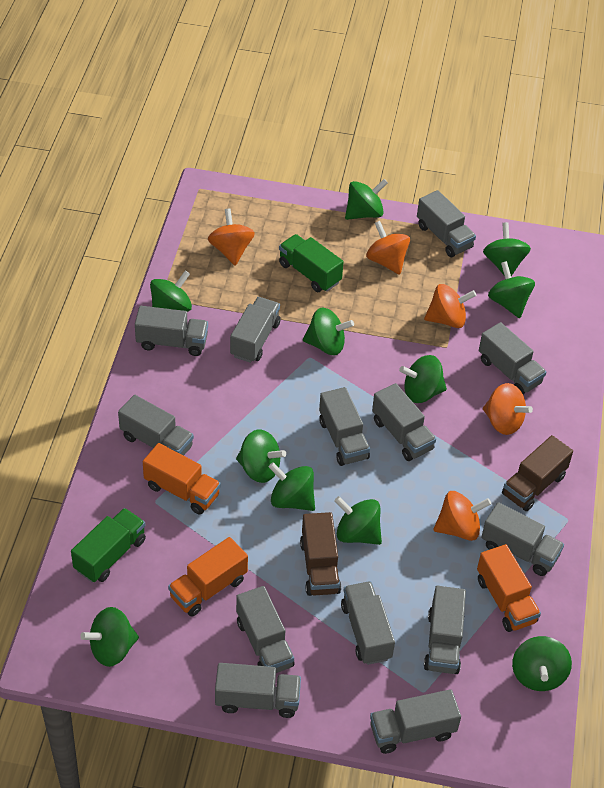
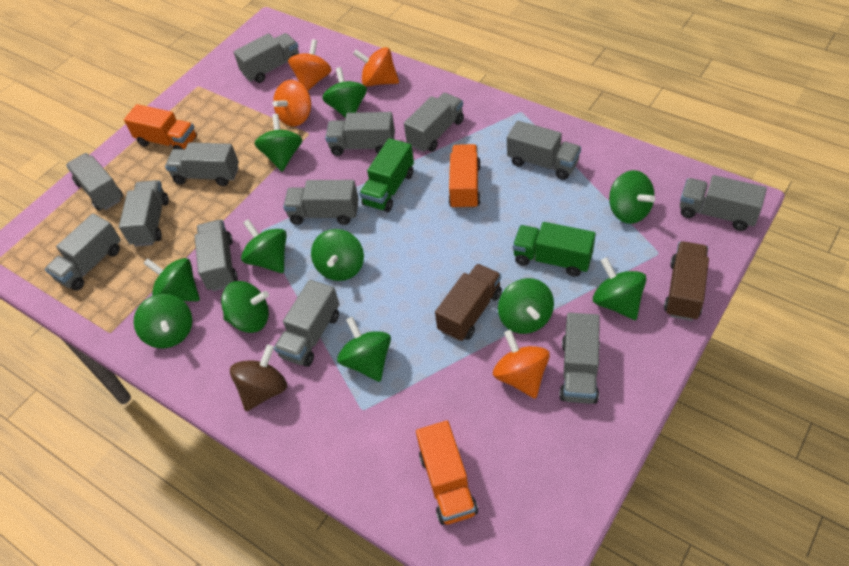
brown spinning top: 0 -> 1
orange spinning top: 5 -> 4

